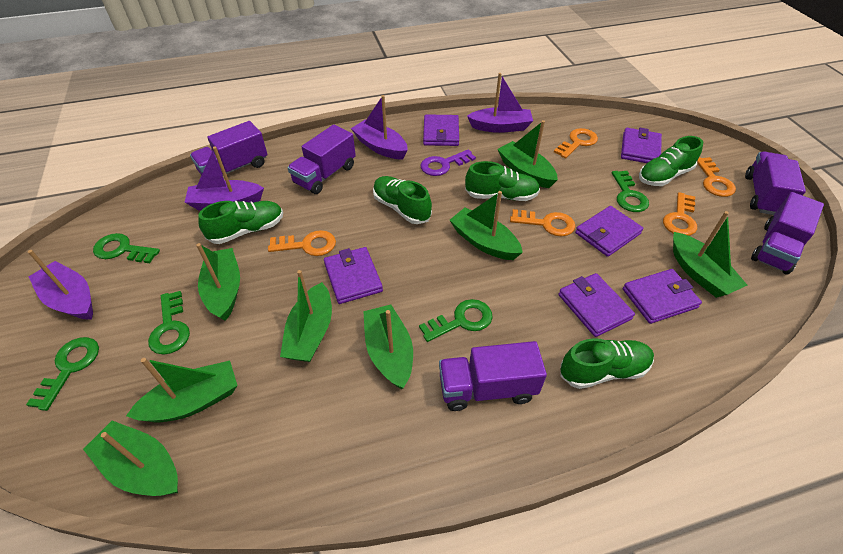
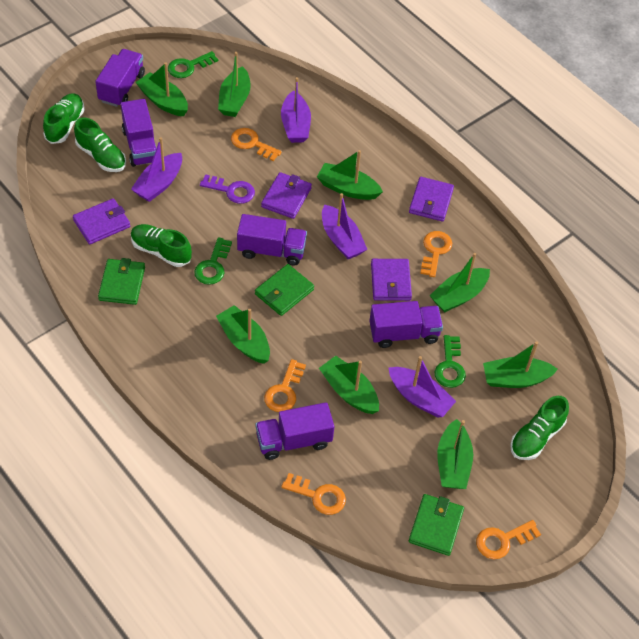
green key: 5 -> 3
green shoe: 5 -> 4
green wallet: 0 -> 3
purple wallet: 6 -> 4

